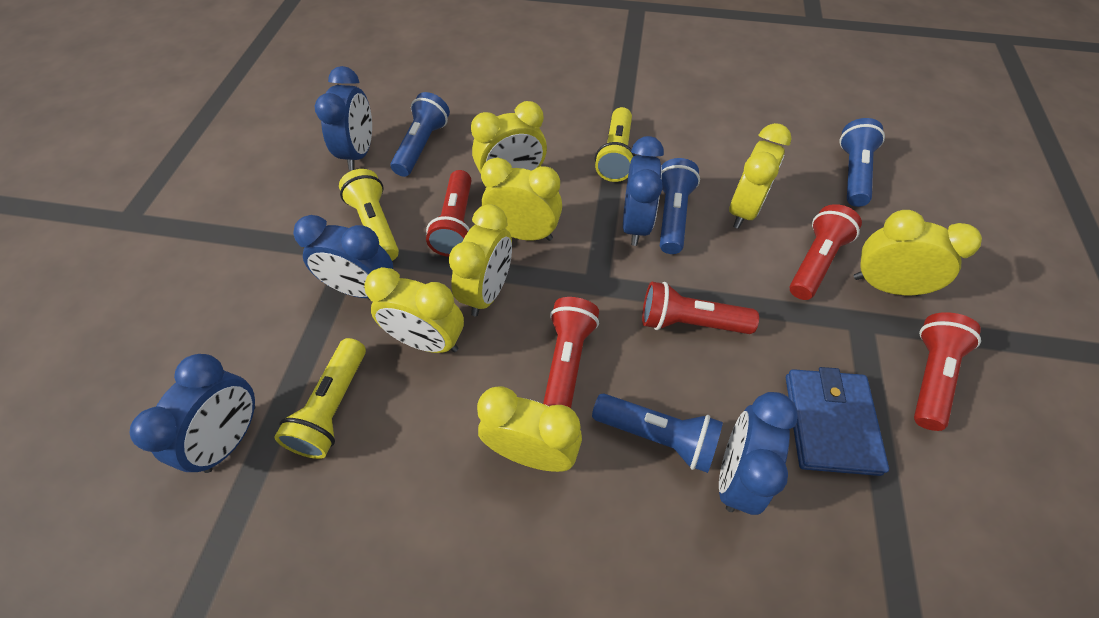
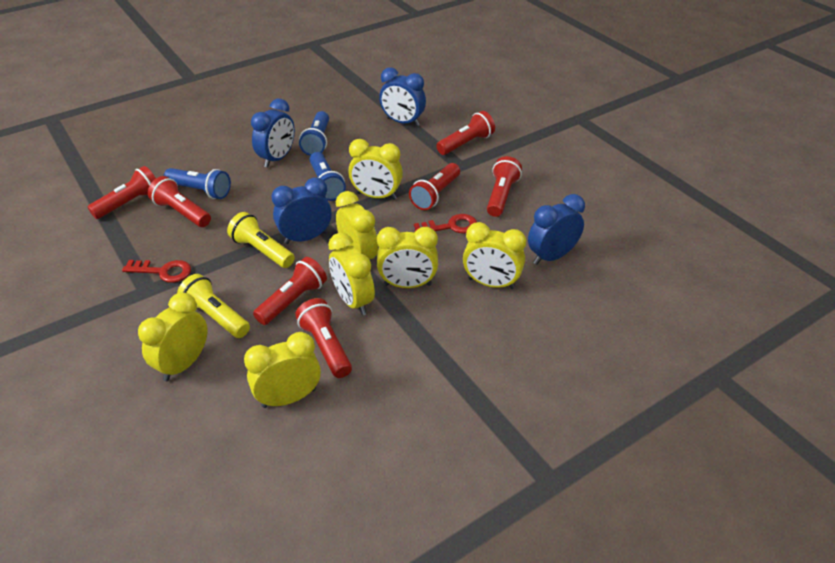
blue clock: 5 -> 4
blue flashlight: 4 -> 3
blue wallet: 1 -> 0
red flashlight: 5 -> 7
red key: 0 -> 2
yellow flashlight: 3 -> 2

